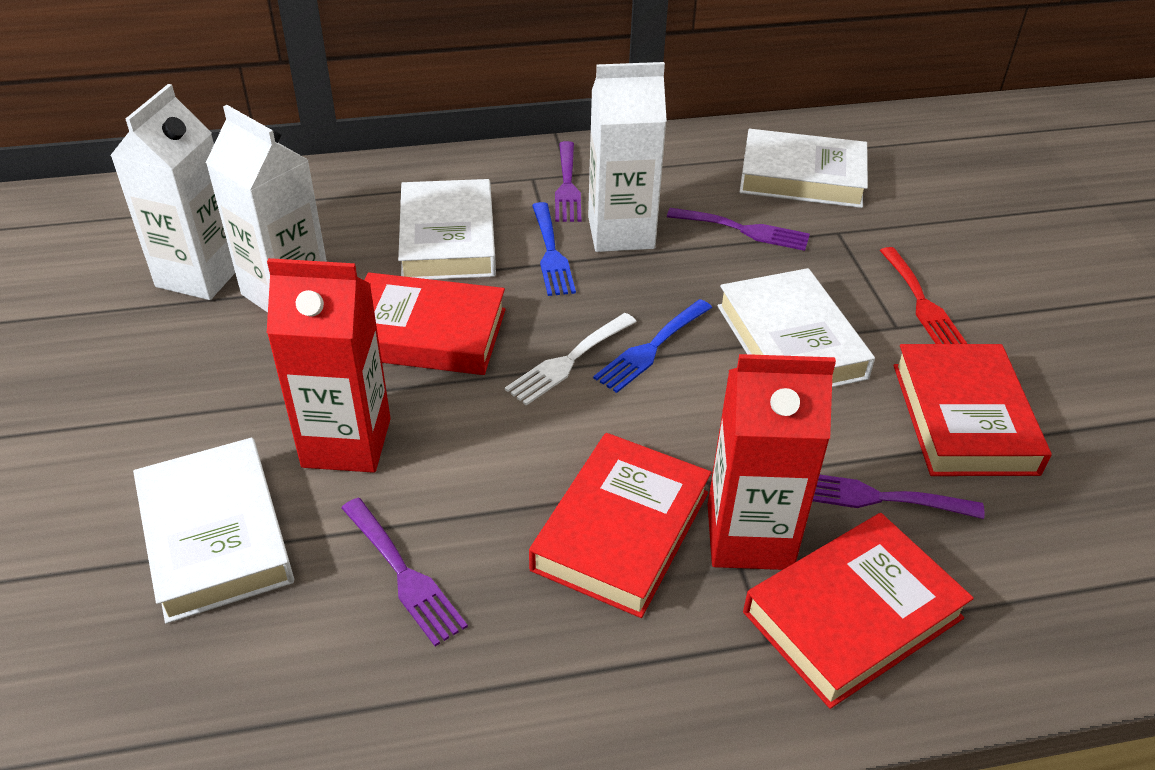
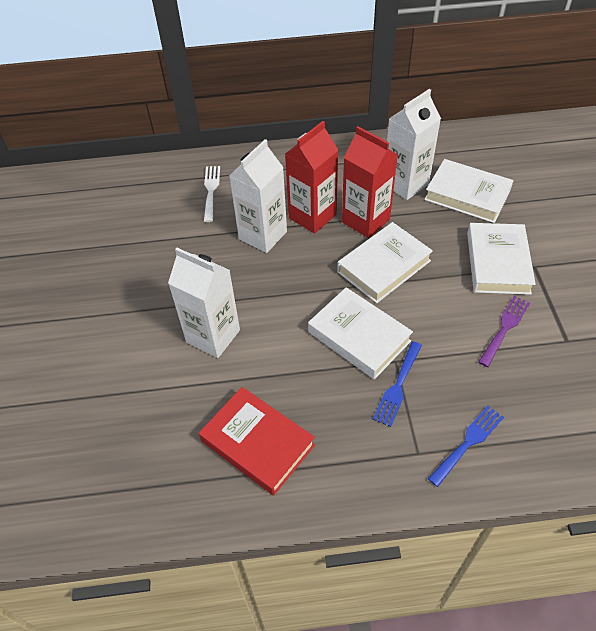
purple fork: 4 -> 1
red book: 4 -> 1
red fork: 1 -> 0

